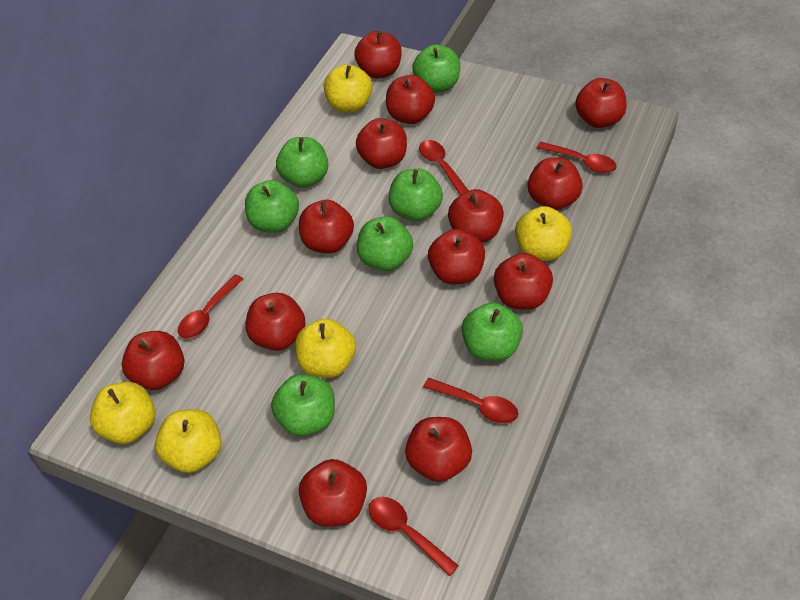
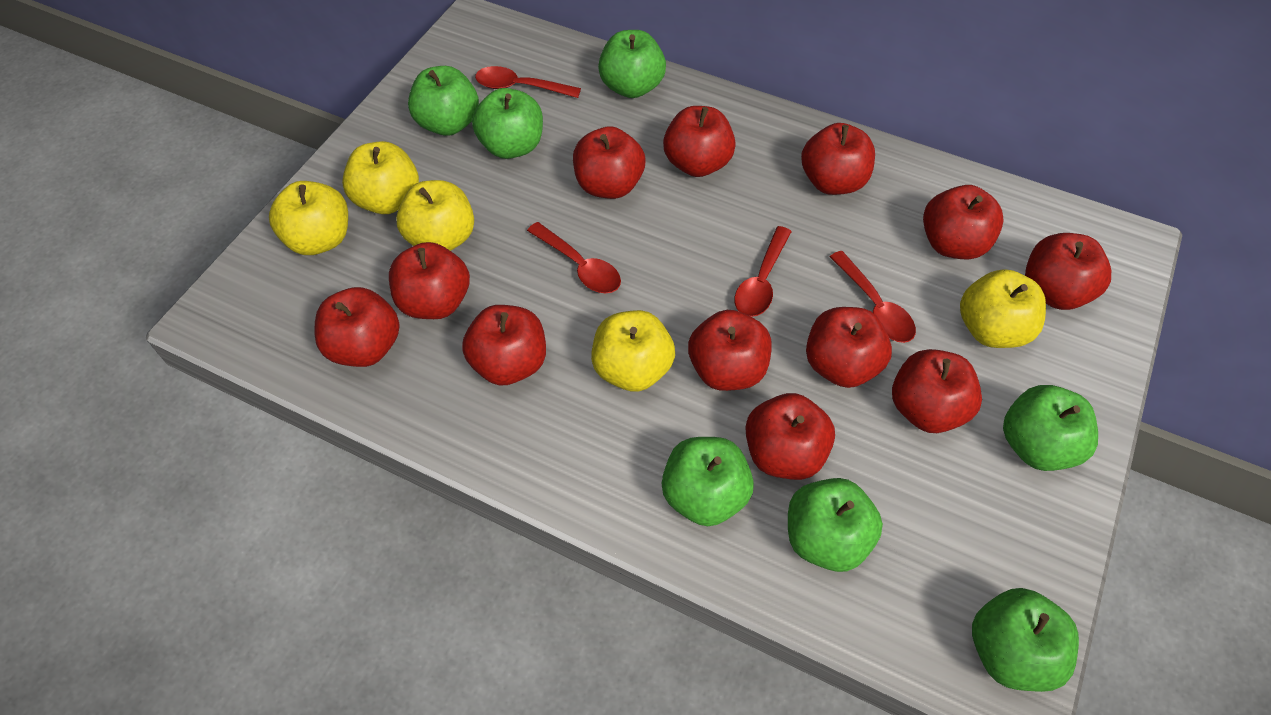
red apple: 13 -> 12
red spoon: 5 -> 4

